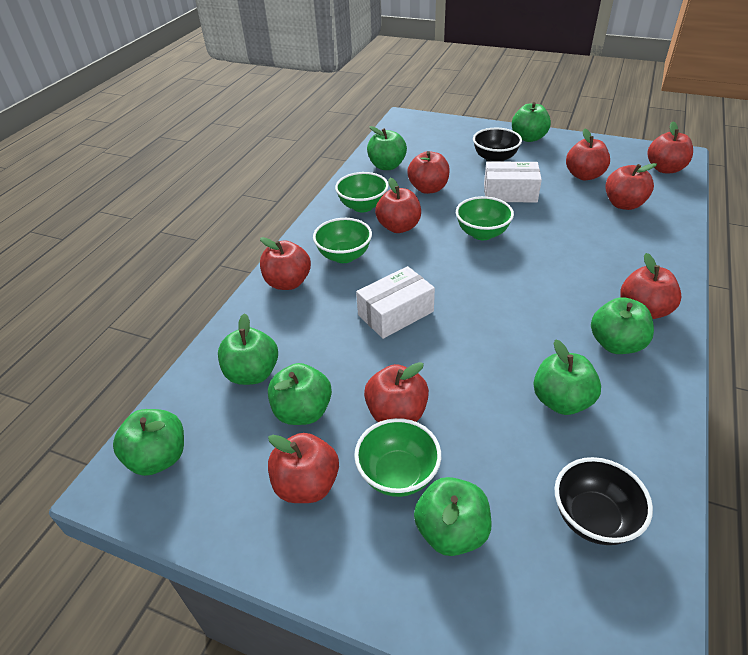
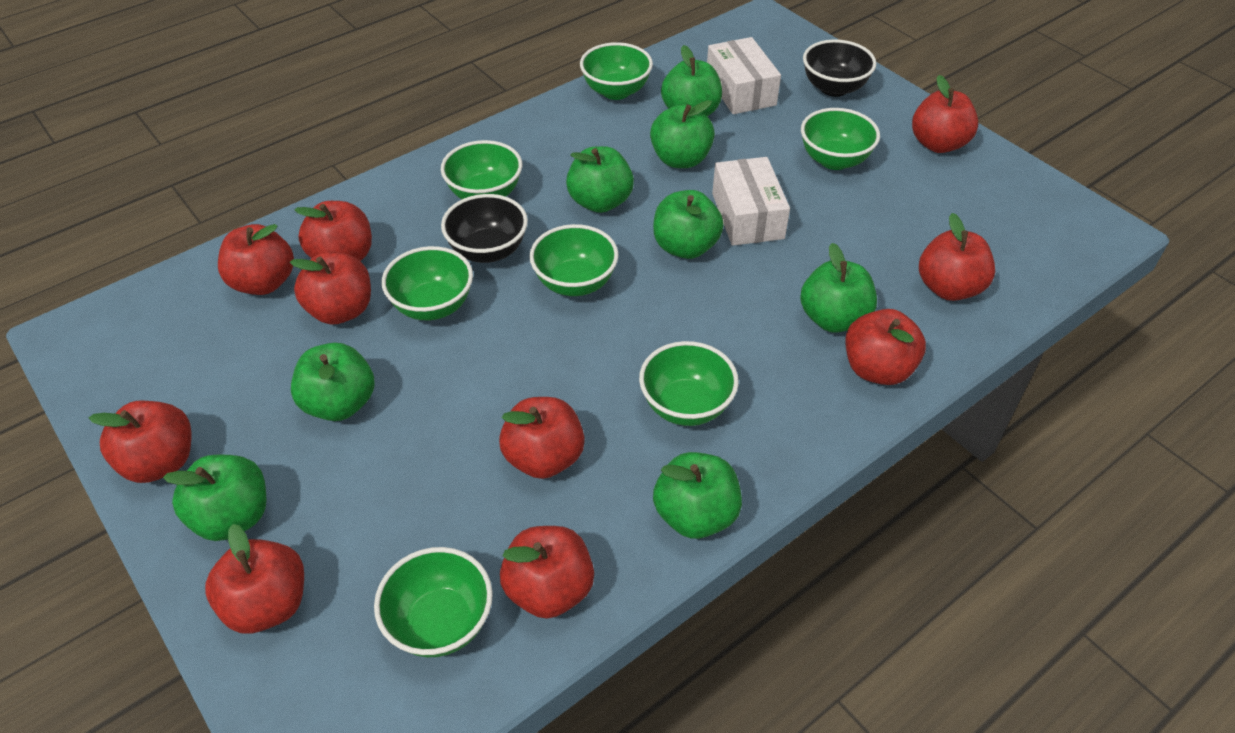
green bowl: 4 -> 7
red apple: 9 -> 10

